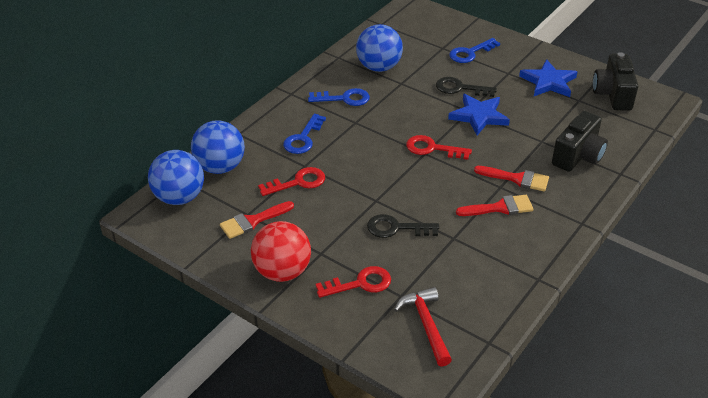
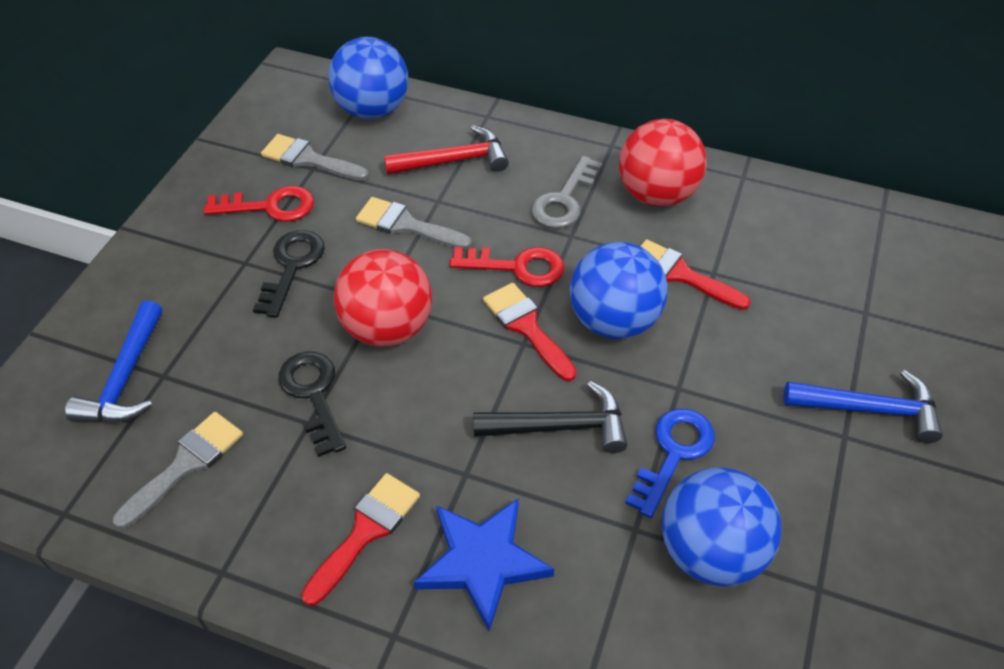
black camera: 2 -> 0
black hammer: 0 -> 1
blue hammer: 0 -> 2
blue key: 3 -> 1
blue star: 2 -> 1
grey brush: 0 -> 3
grey key: 0 -> 1
red ball: 1 -> 2
red key: 3 -> 2

